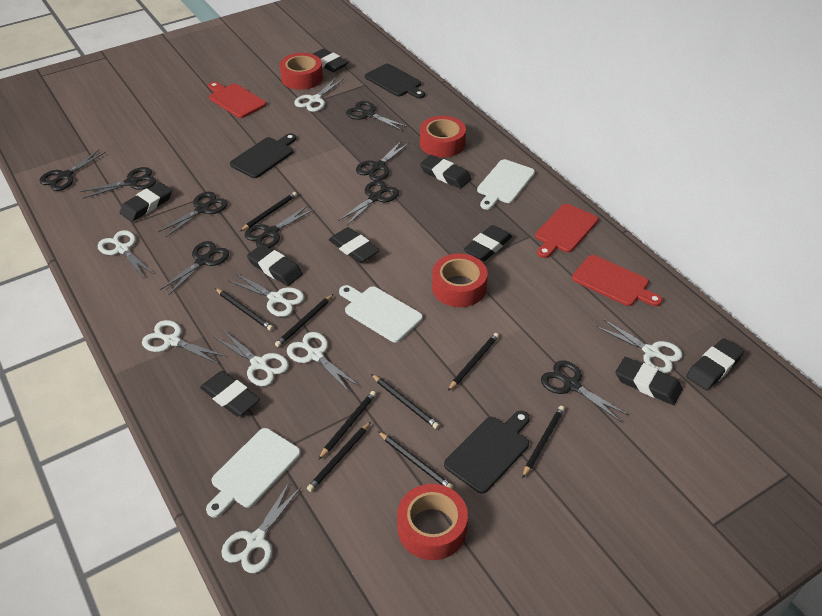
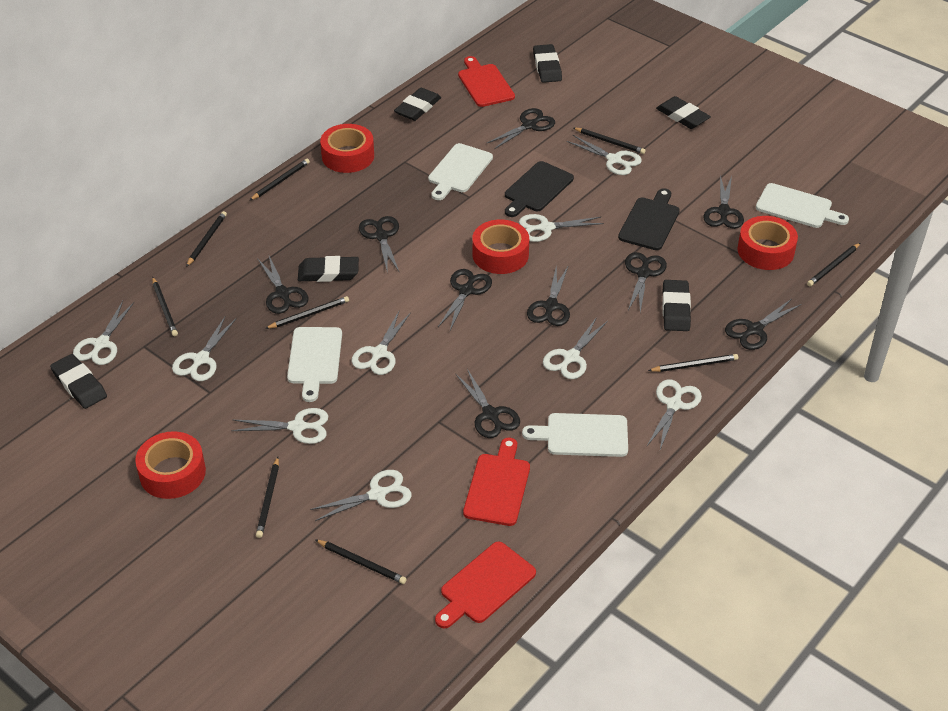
black cutting board: 3 -> 2
black eraser: 9 -> 6
white cutting board: 3 -> 4
white scissors: 8 -> 9

